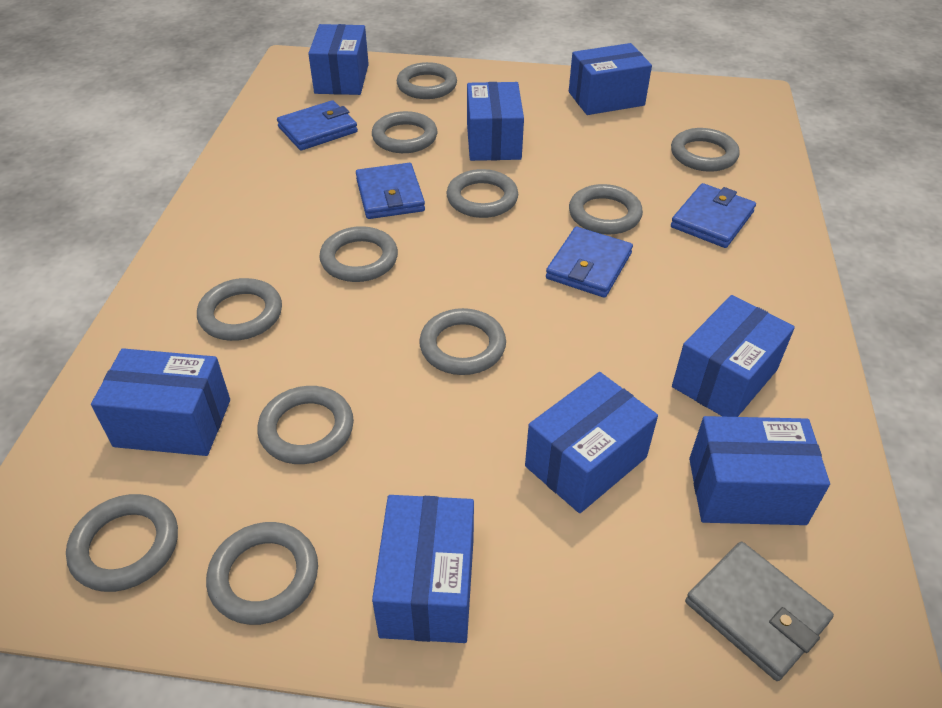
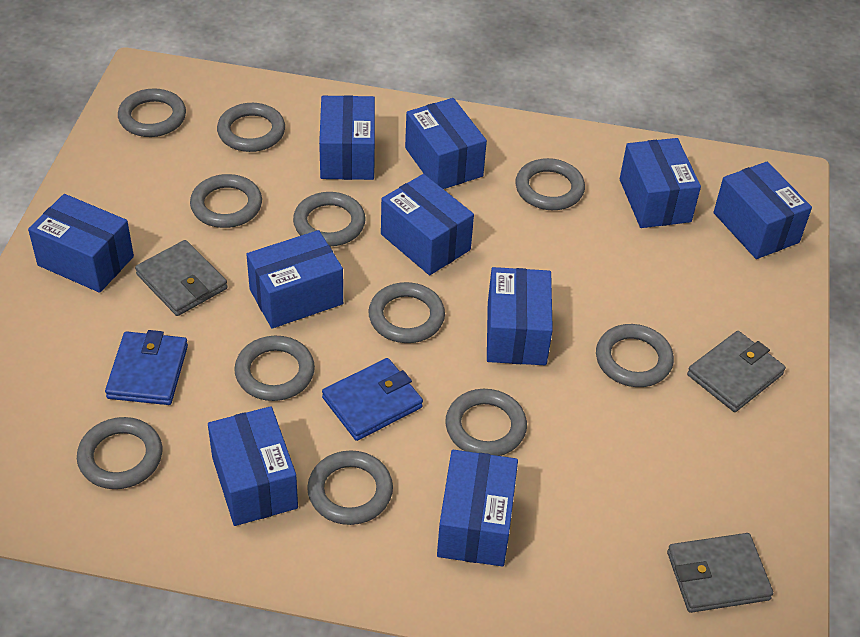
blue box: 8 -> 10
blue wallet: 4 -> 2
grey wallet: 1 -> 3

